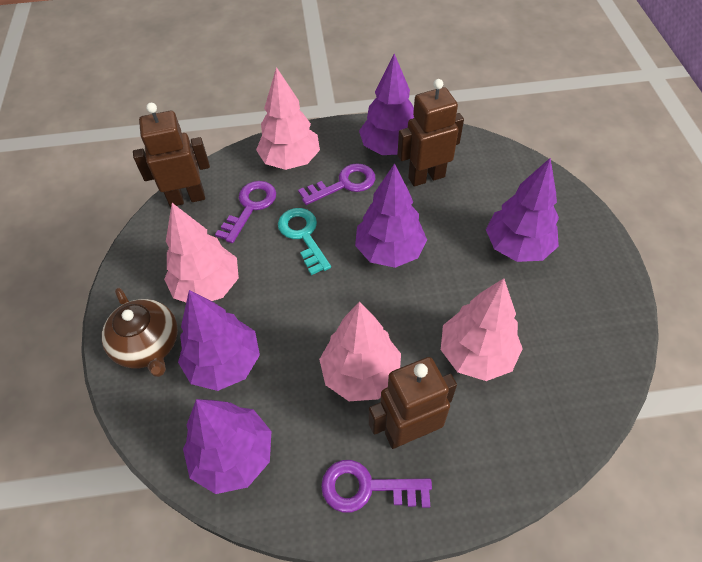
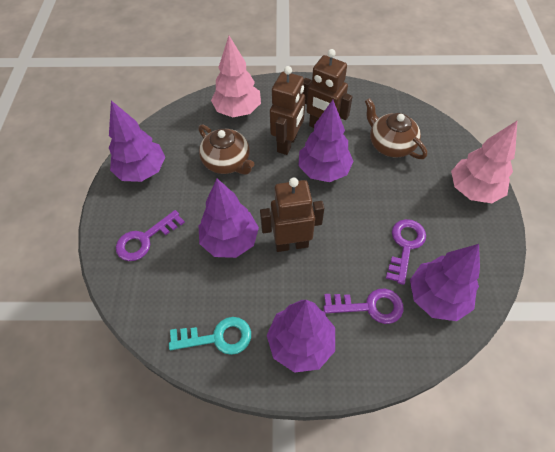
brown teapot: 1 -> 2
pink tree: 4 -> 2

